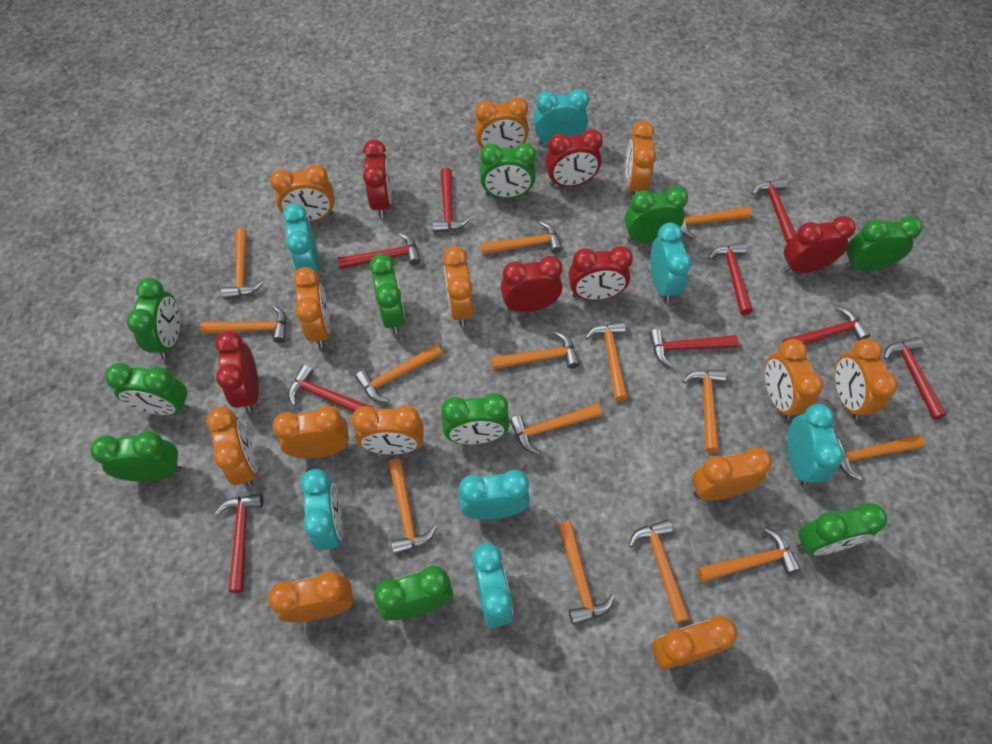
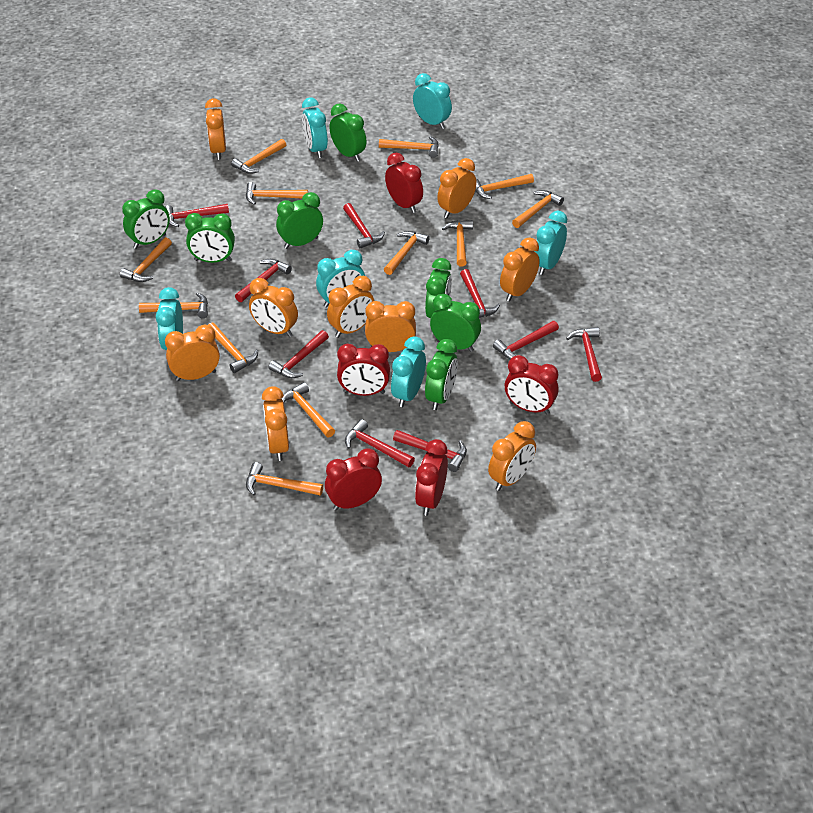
green clock: 10 -> 7
orange clock: 13 -> 9
orange hammer: 14 -> 12
red clock: 6 -> 5
turquoise clock: 7 -> 6

